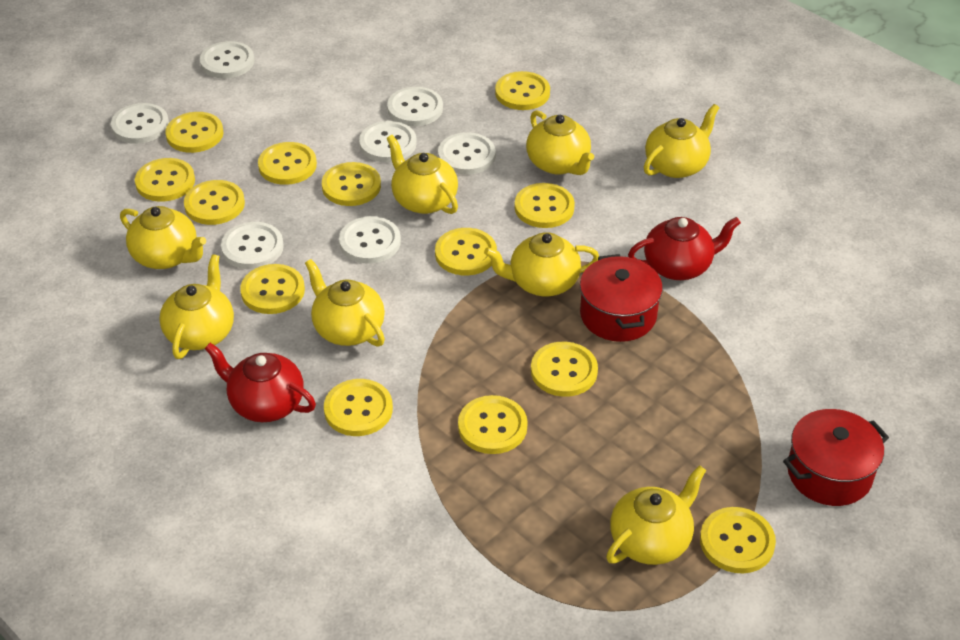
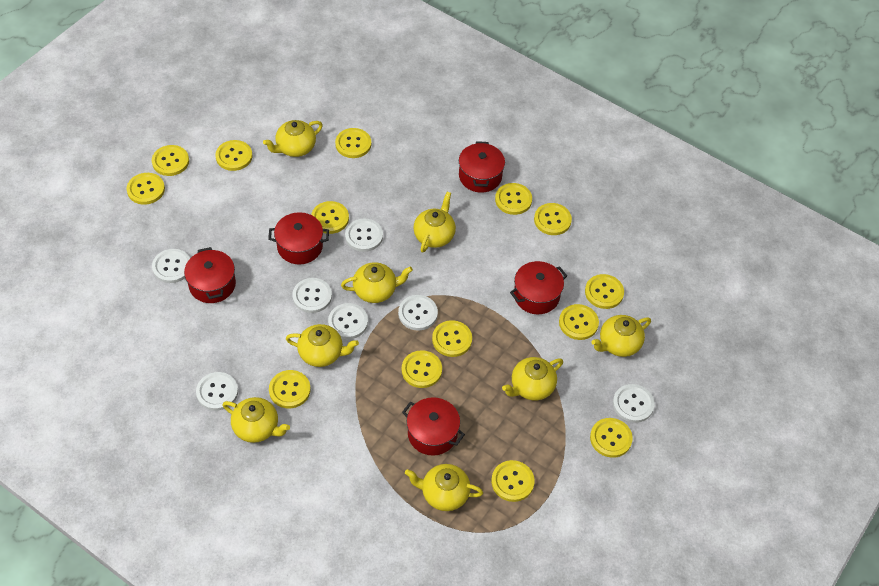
red pot: 2 -> 5
red teapot: 2 -> 0
yellow button: 13 -> 14

